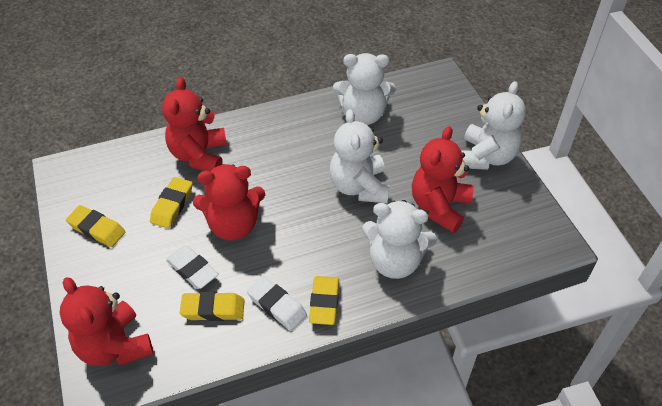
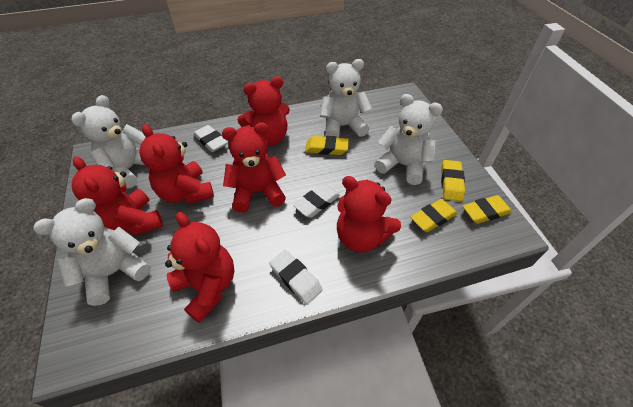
red teddy bear: 4 -> 6
white eraser: 2 -> 3

